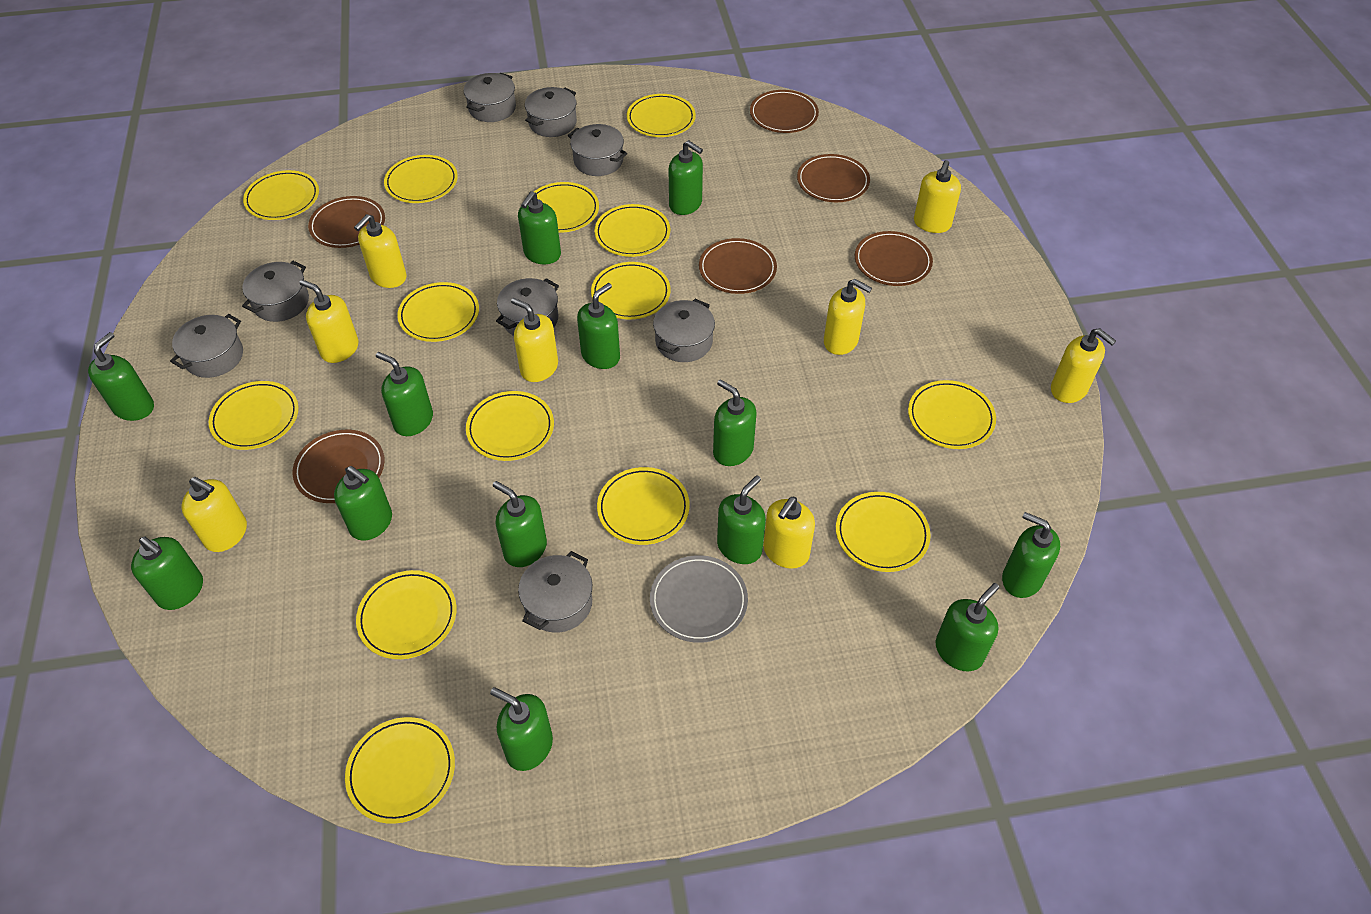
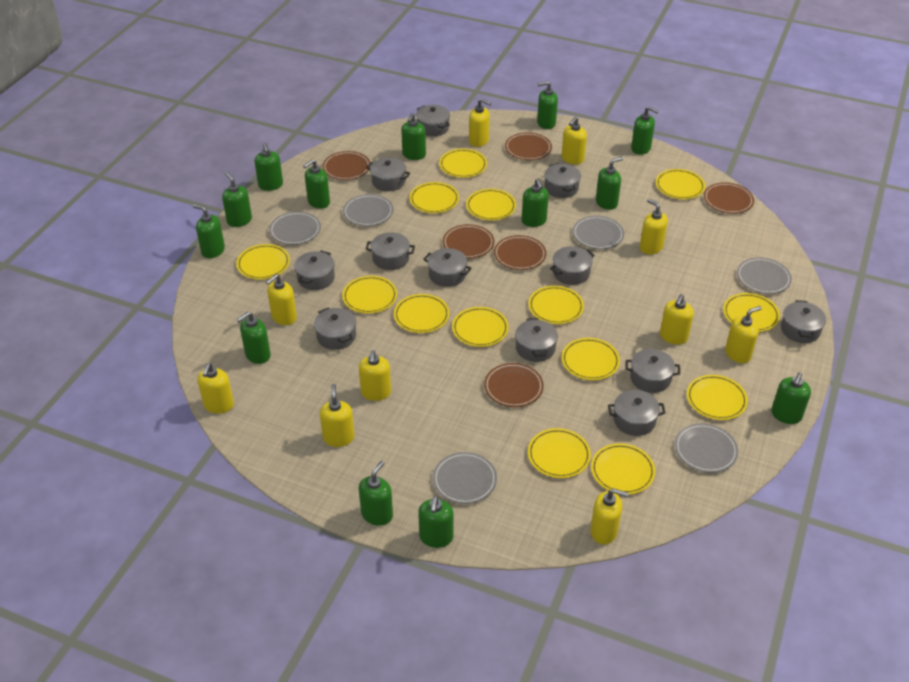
grey plate: 1 -> 6
grey pot: 8 -> 12
yellow soap dispenser: 8 -> 10

